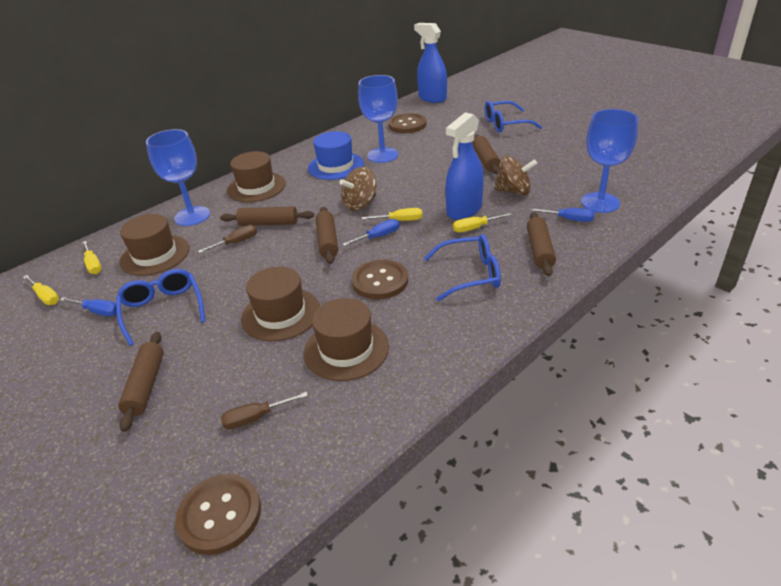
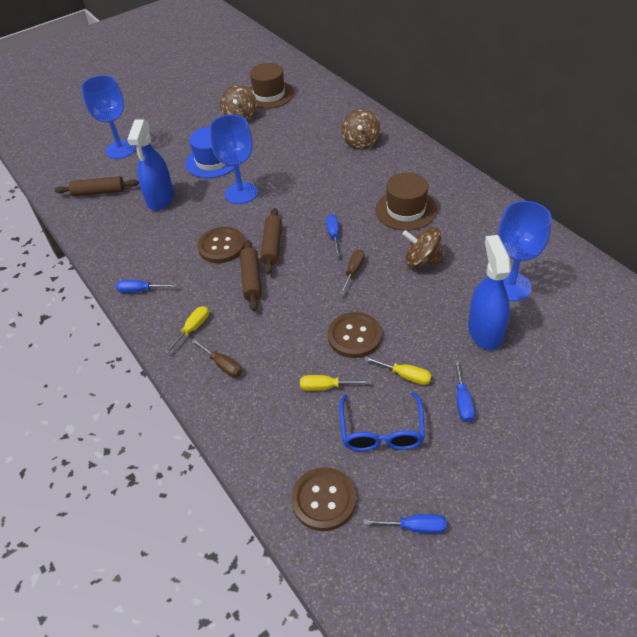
blue glasses: 3 -> 1
blue screwdriver: 3 -> 4
brown hat: 4 -> 2
brown rolling pin: 5 -> 3
brown spinning top: 2 -> 3
yellow screwdriver: 4 -> 3

